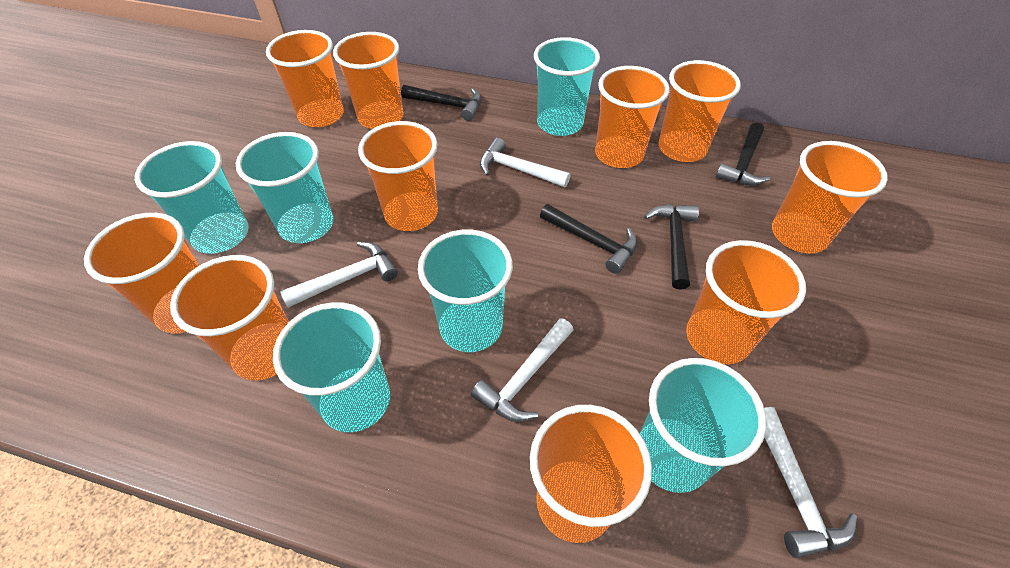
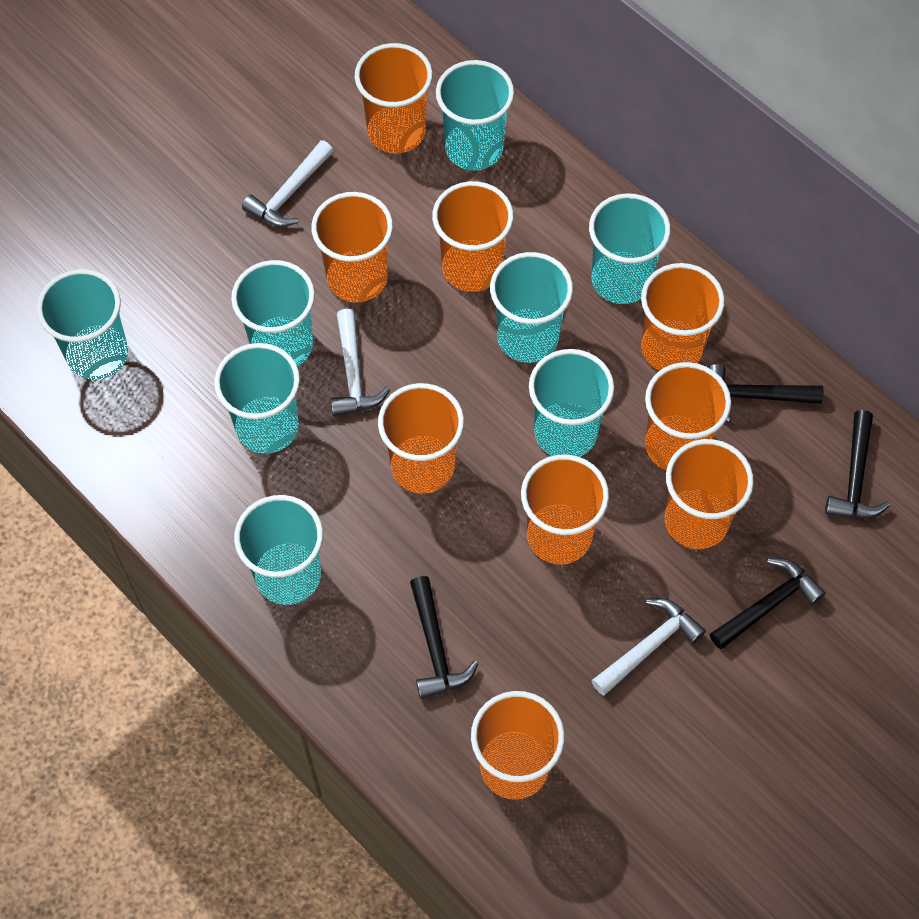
orange cup: 10 -> 9
turquoise cup: 6 -> 8
white hammer: 4 -> 3

